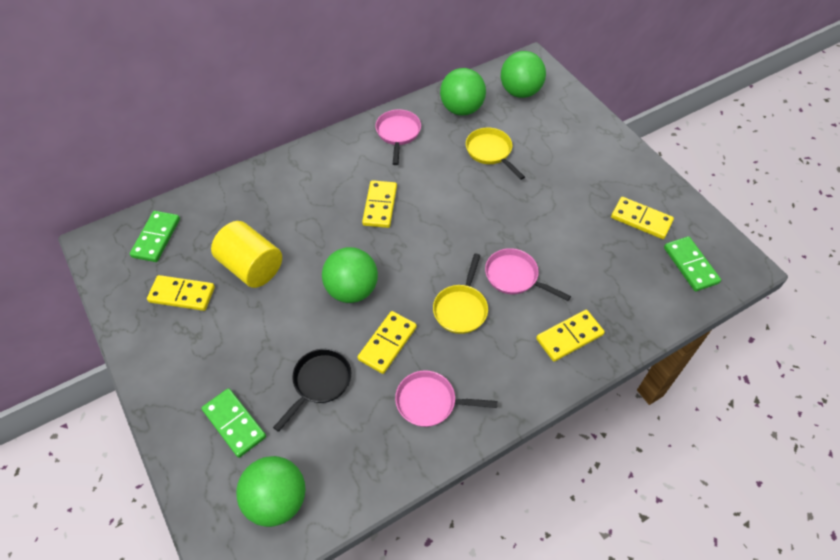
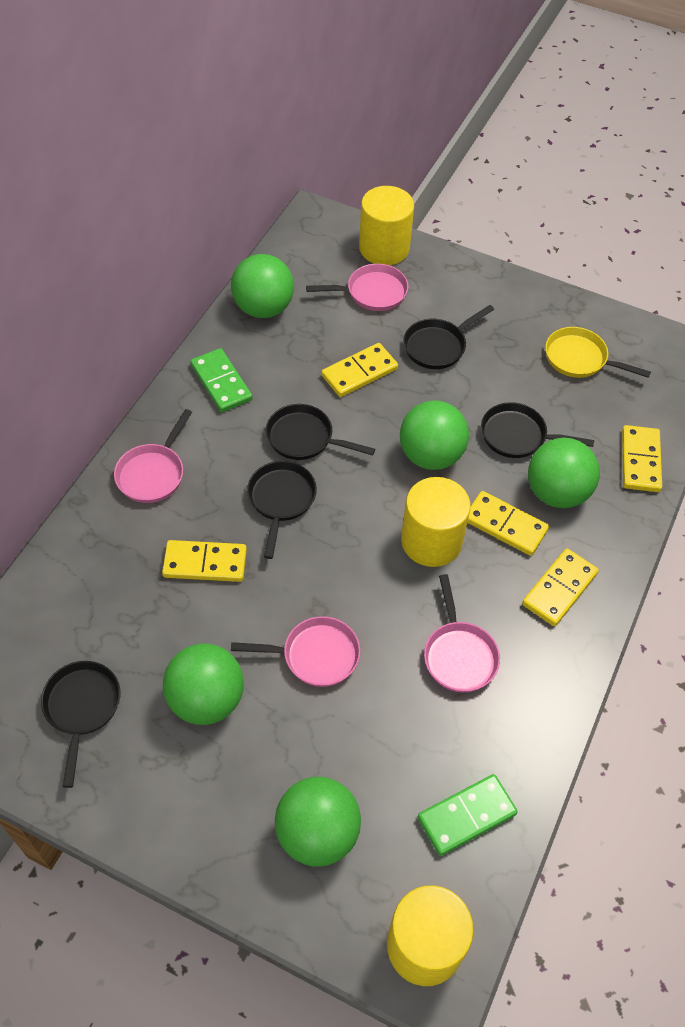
black pan: 1 -> 5
green ball: 4 -> 5
green domino: 3 -> 2
pink pan: 3 -> 4
yellow cylinder: 1 -> 3
yellow pan: 2 -> 1

